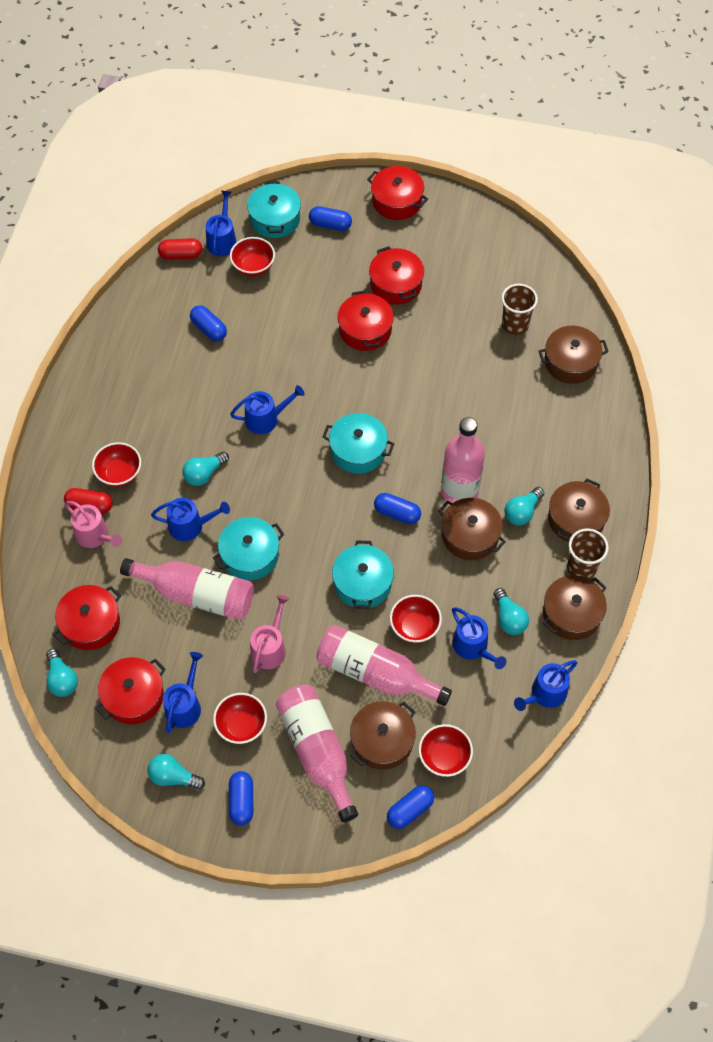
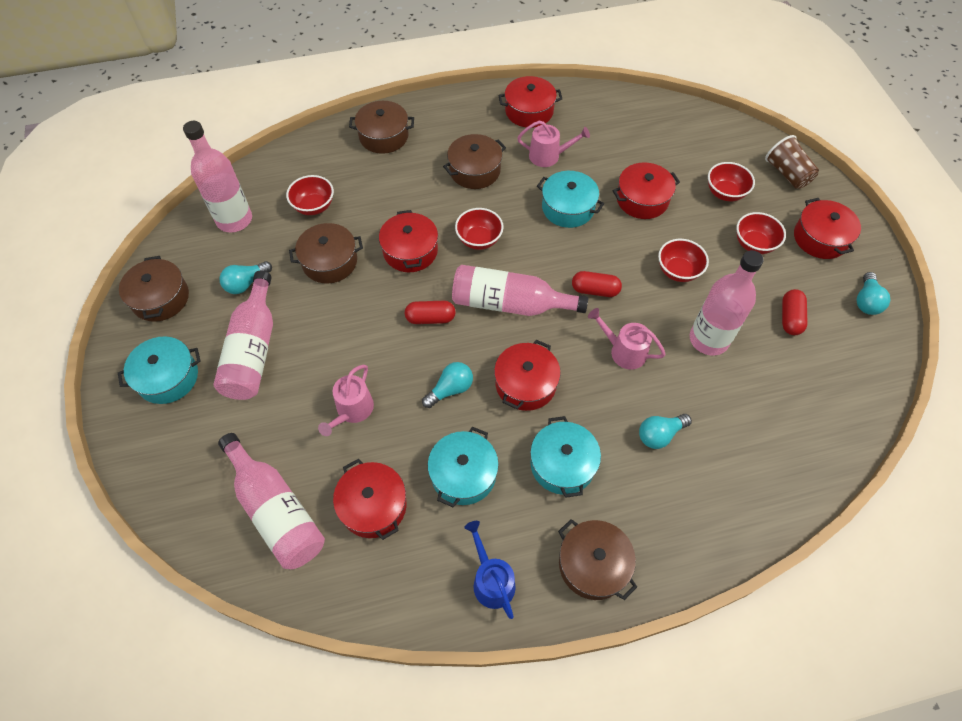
blue capsule: 5 -> 0
blue watering can: 6 -> 1
brown cup: 2 -> 1
pink bottle: 4 -> 5
pink watering can: 2 -> 3
red capsule: 2 -> 3
red pot: 5 -> 6
turquoise light bulb: 5 -> 4

